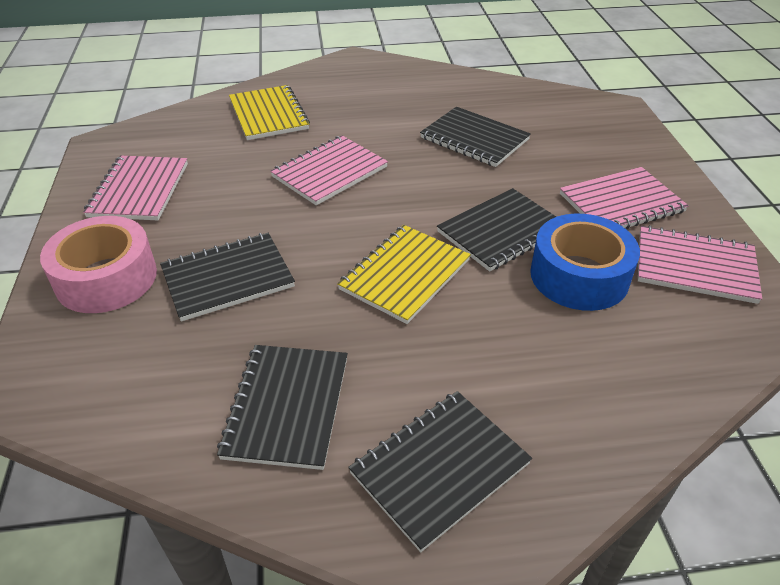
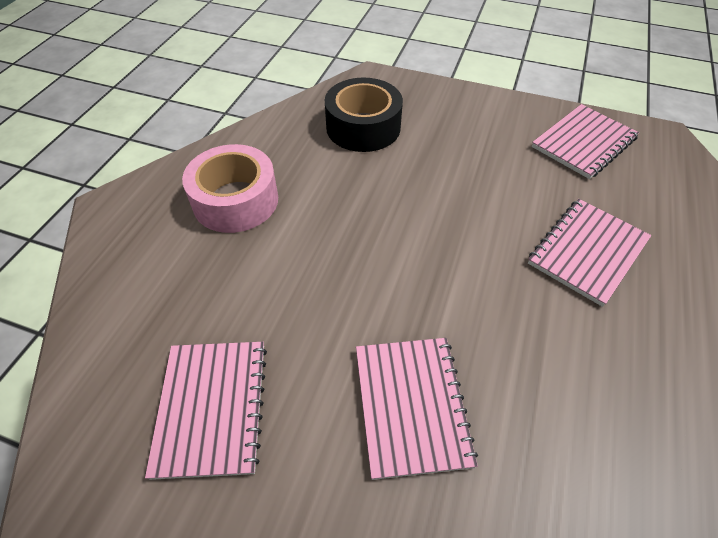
black notebook: 5 -> 0
black tape: 0 -> 1
blue tape: 1 -> 0
yellow notebook: 2 -> 0

